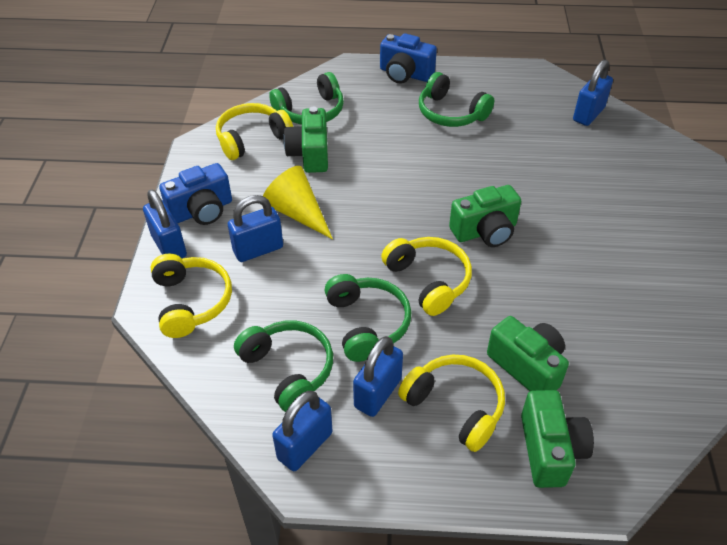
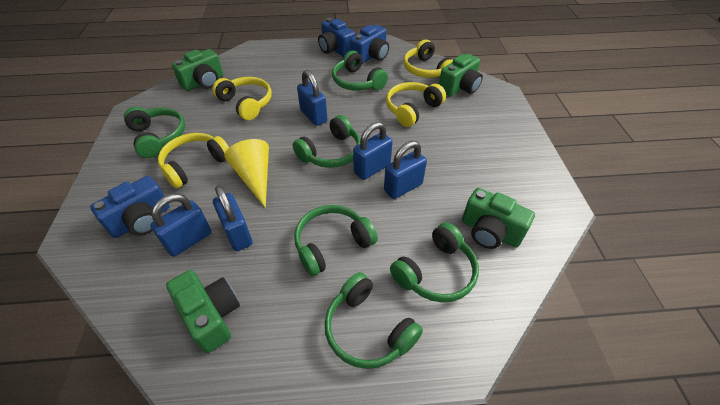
blue camera: 2 -> 3
green headphones: 4 -> 6

